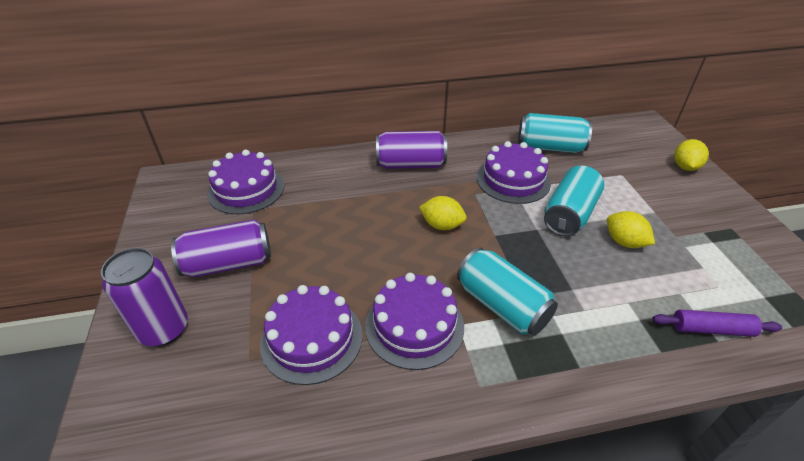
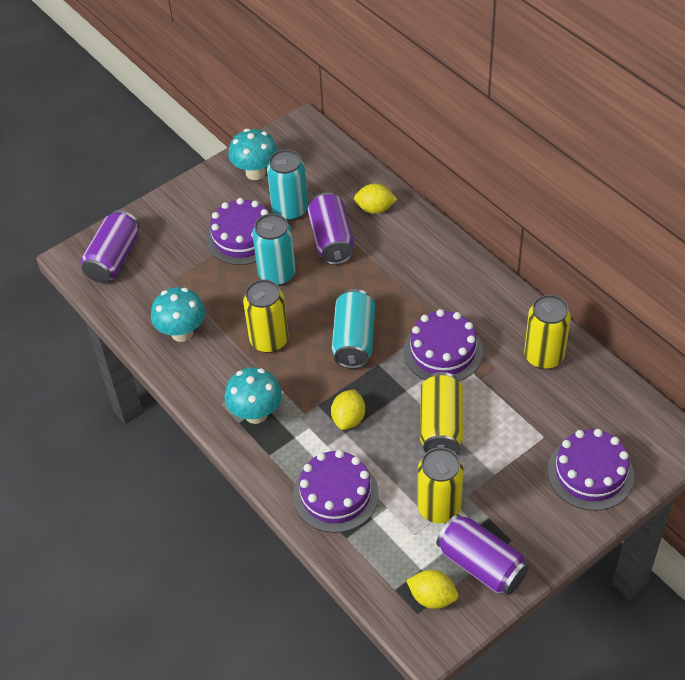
purple rolling pin: 1 -> 0
turquoise mushroom: 0 -> 3
yellow can: 0 -> 4

